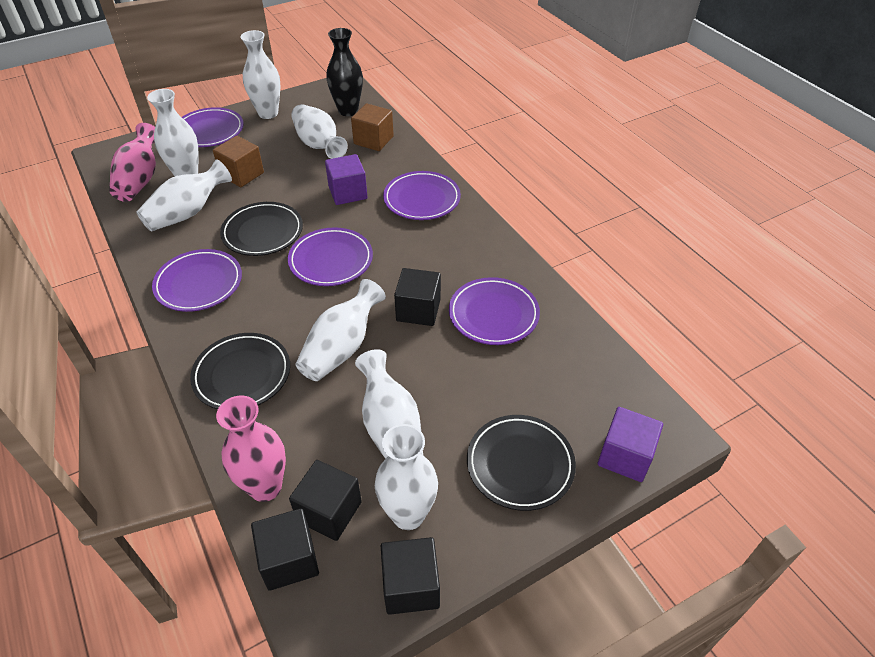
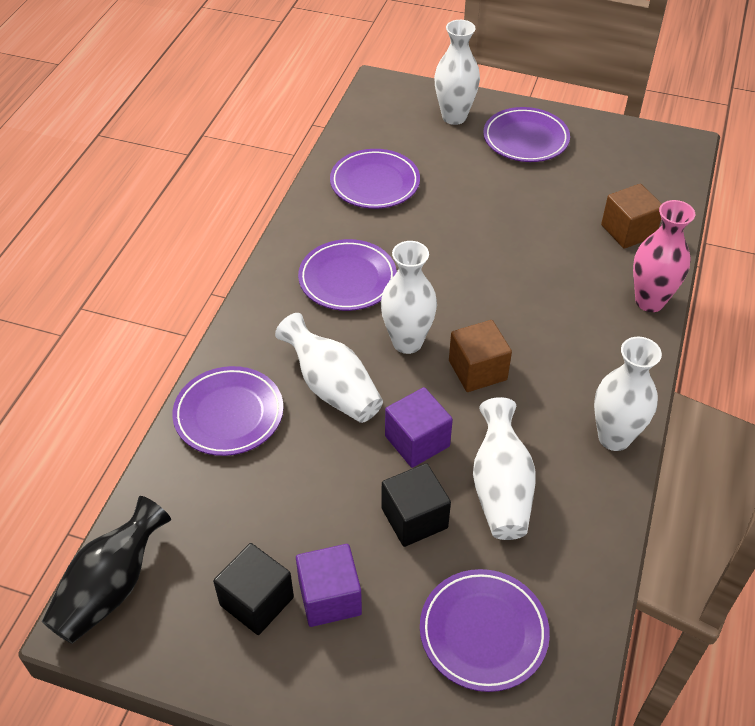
black cube: 4 -> 2
black plate: 3 -> 0
pink vase: 2 -> 1
white vase: 7 -> 5

